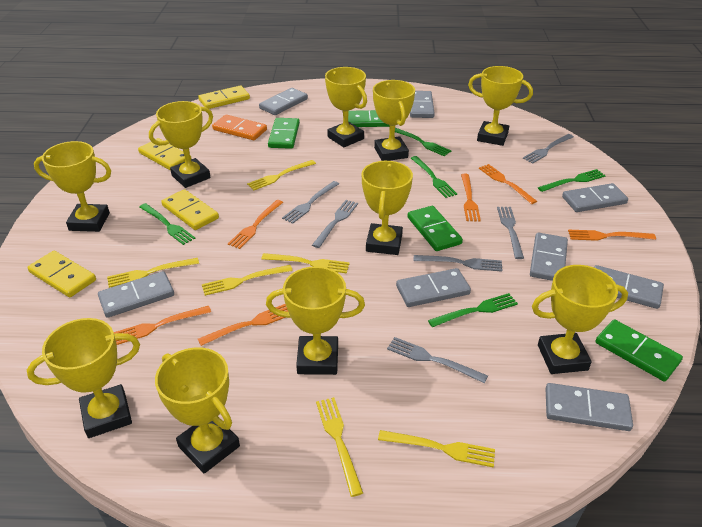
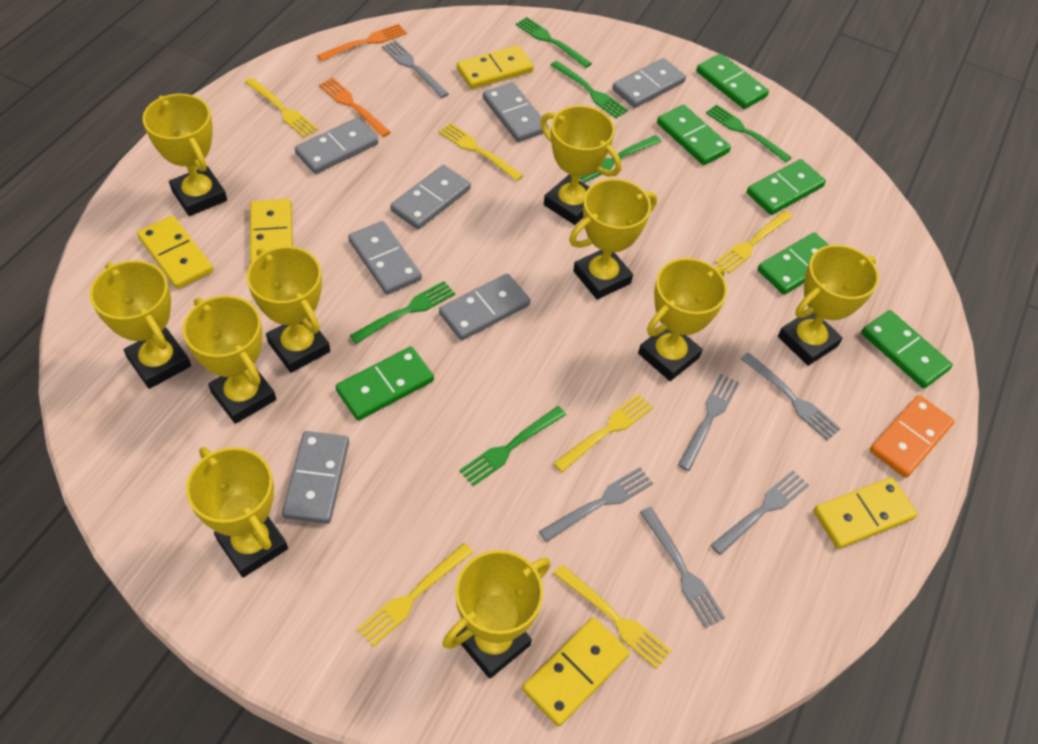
green domino: 4 -> 6
green fork: 5 -> 6
grey domino: 8 -> 7
orange fork: 6 -> 2
yellow domino: 4 -> 5

